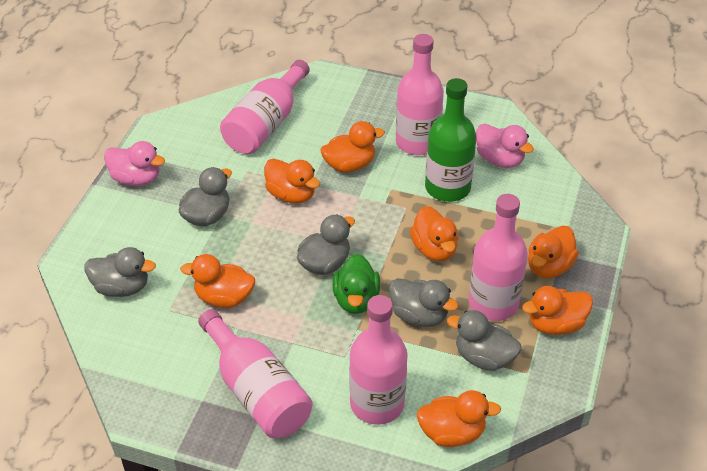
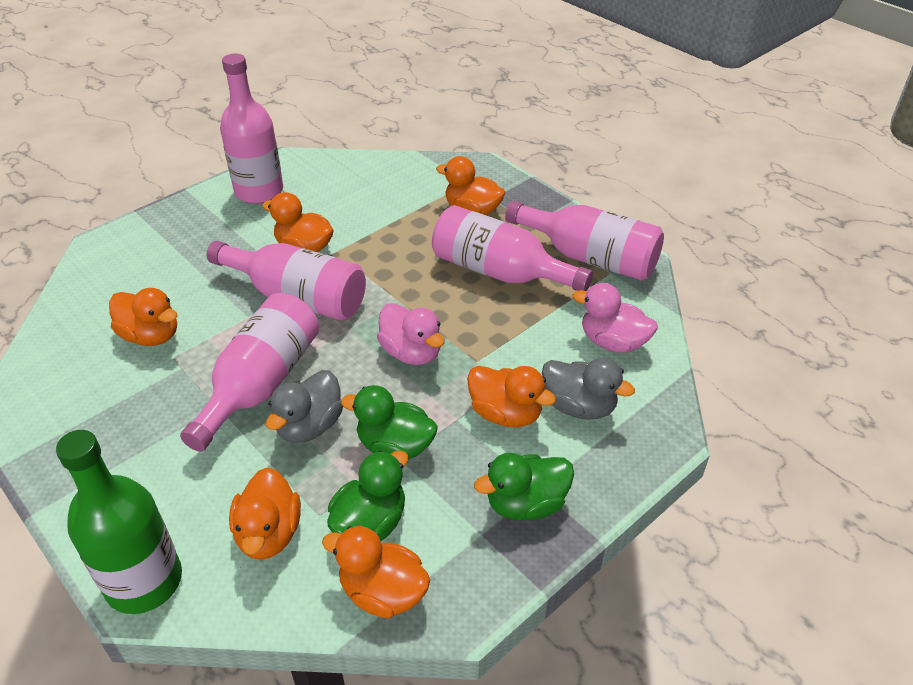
green duck: 1 -> 3
grey duck: 5 -> 2
orange duck: 7 -> 6

